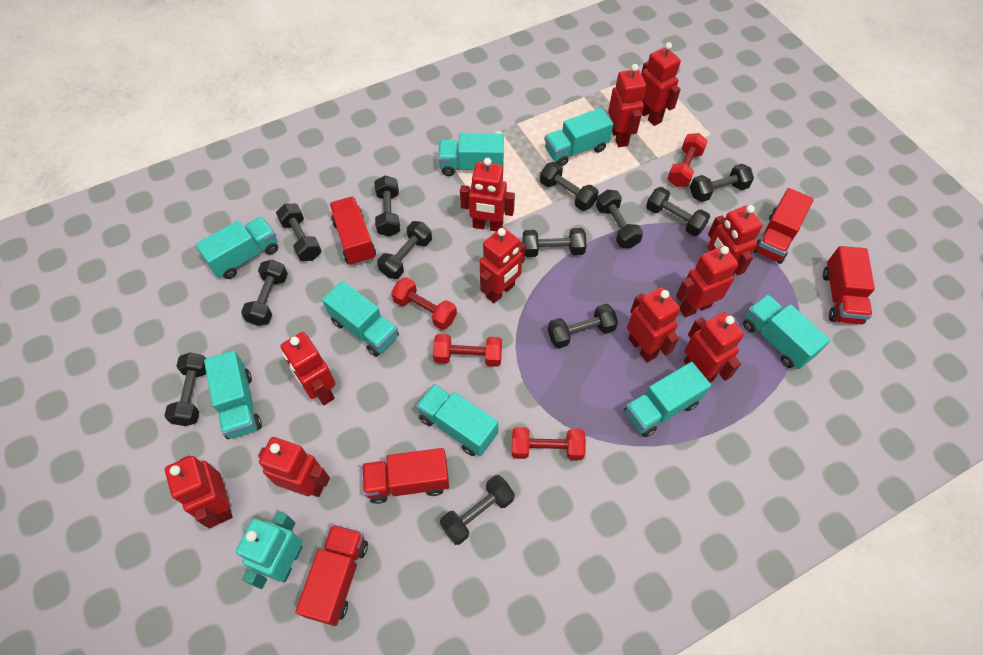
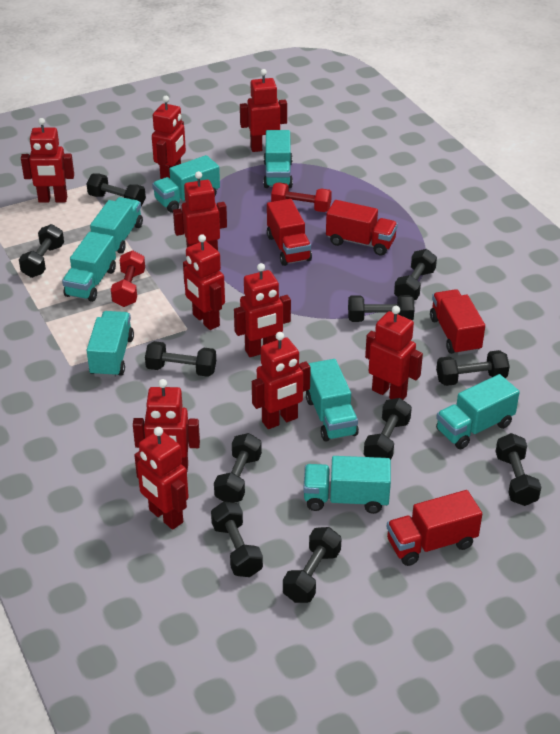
black dumbbell: 12 -> 11
red dumbbell: 4 -> 2
red robot: 11 -> 10
red truck: 5 -> 4
turquoise robot: 1 -> 0

